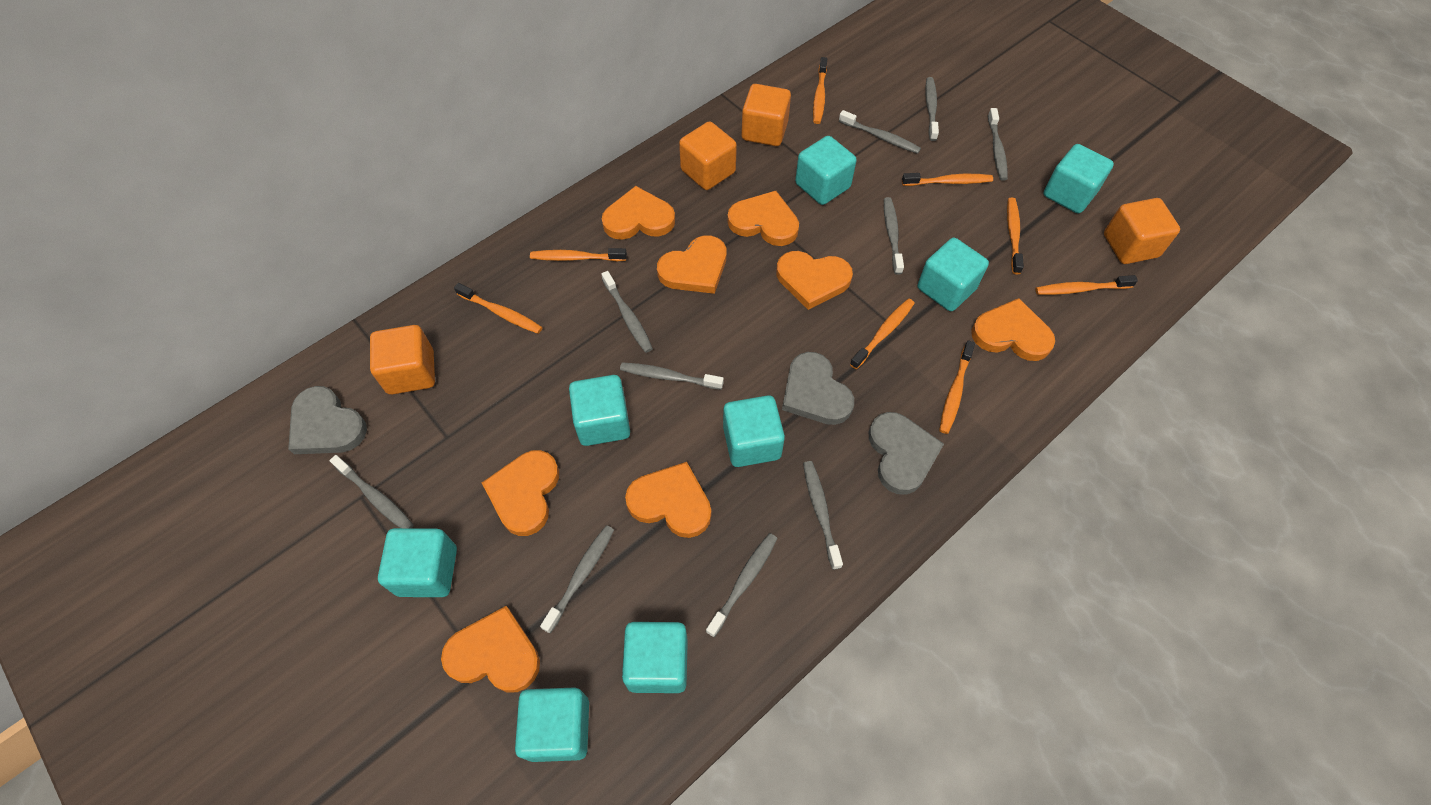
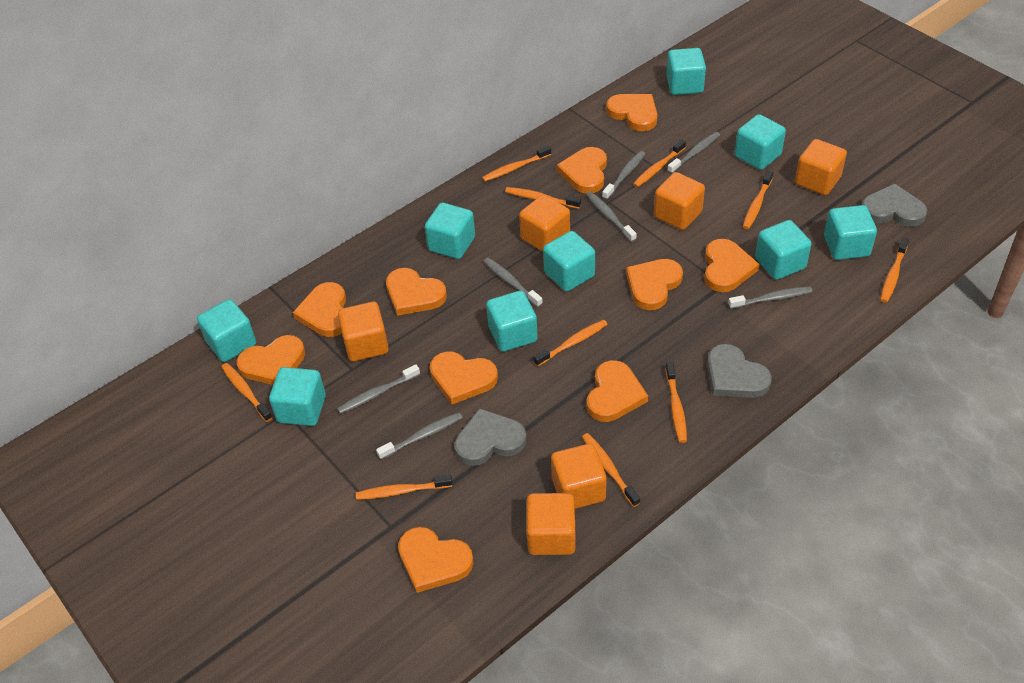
grey toothbrush: 10 -> 7
orange cube: 4 -> 6
orange heart: 8 -> 10
orange toothbrush: 8 -> 10
turquoise cube: 8 -> 9

